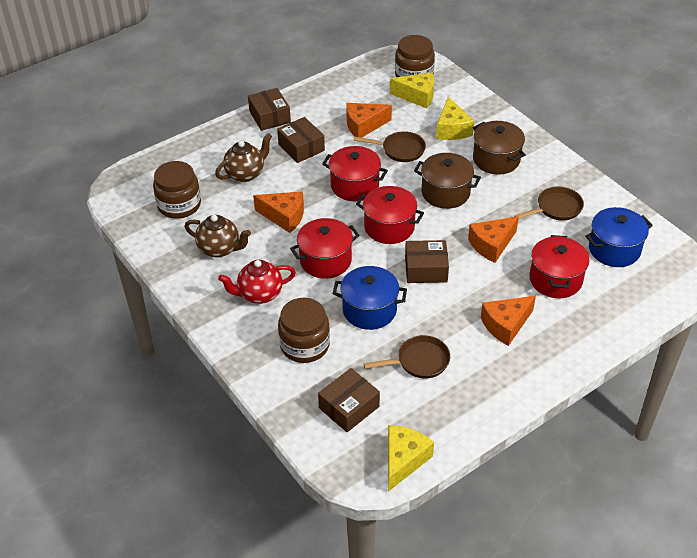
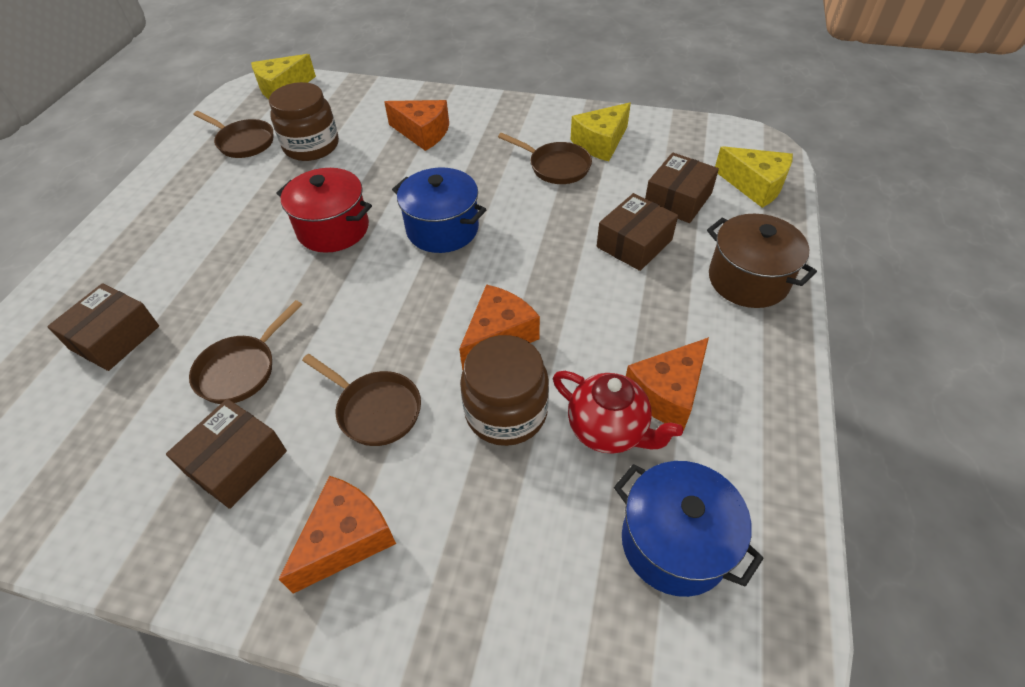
brown jar: 3 -> 2
brown pan: 3 -> 4
brown pot: 2 -> 1
brown teapot: 2 -> 0
red pot: 4 -> 1

